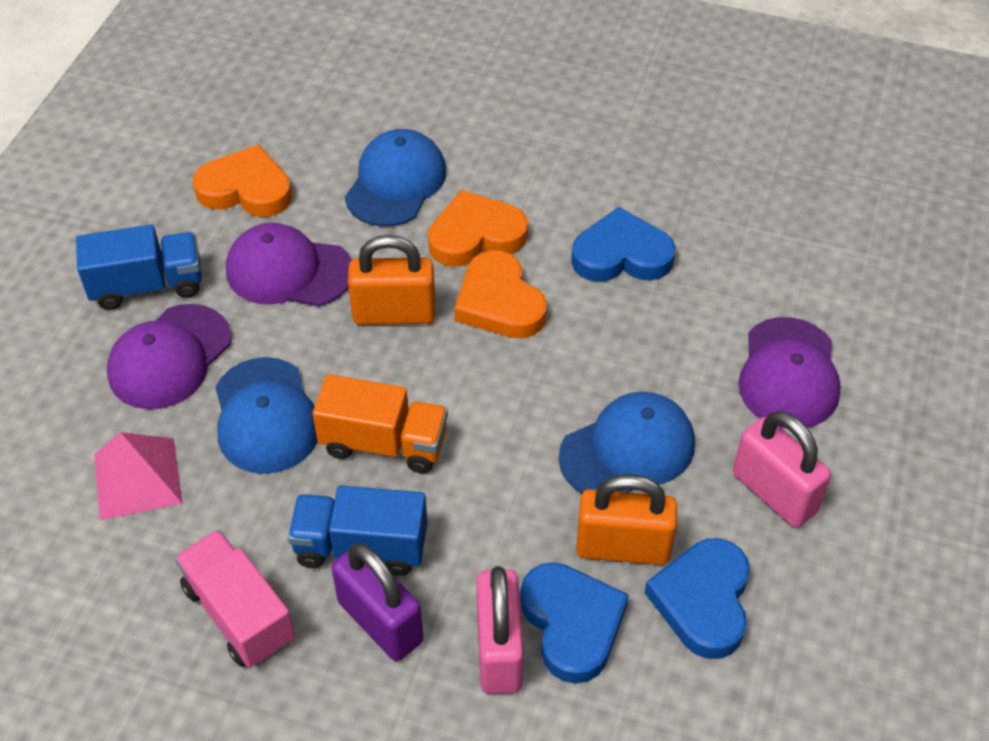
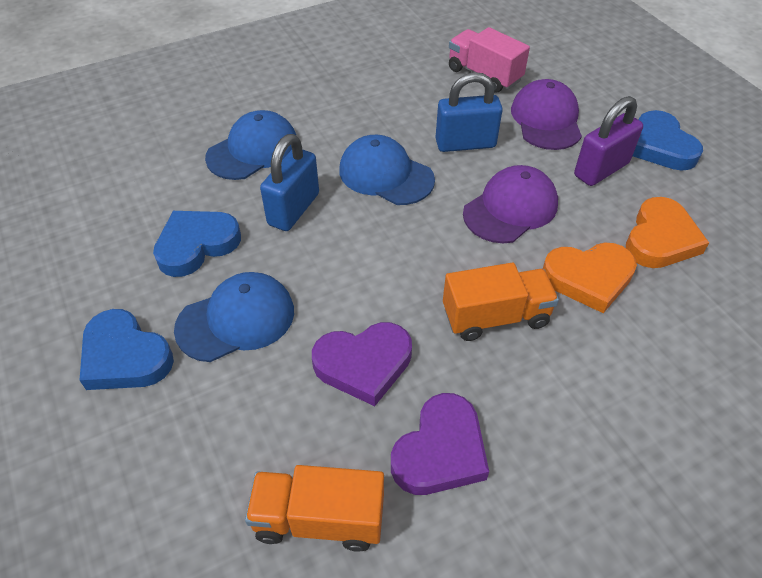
blue padlock: 0 -> 2
blue truck: 2 -> 0
orange heart: 3 -> 2
orange padlock: 2 -> 0
orange truck: 1 -> 2
pink padlock: 2 -> 0
pink pyramid: 1 -> 0
purple cap: 3 -> 2
purple heart: 0 -> 2

